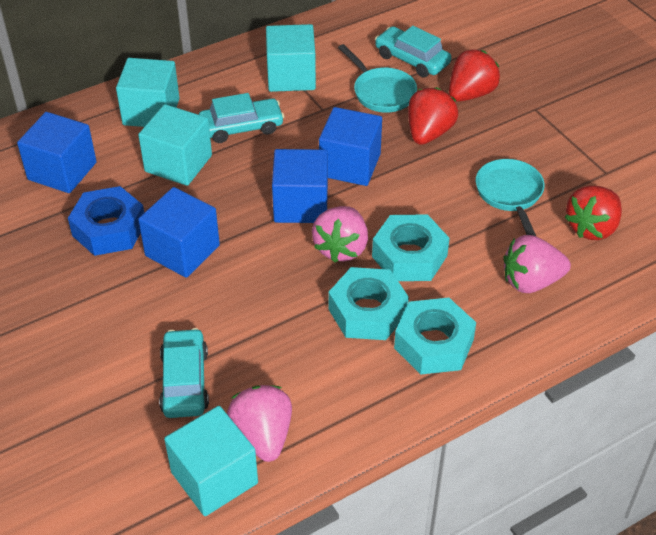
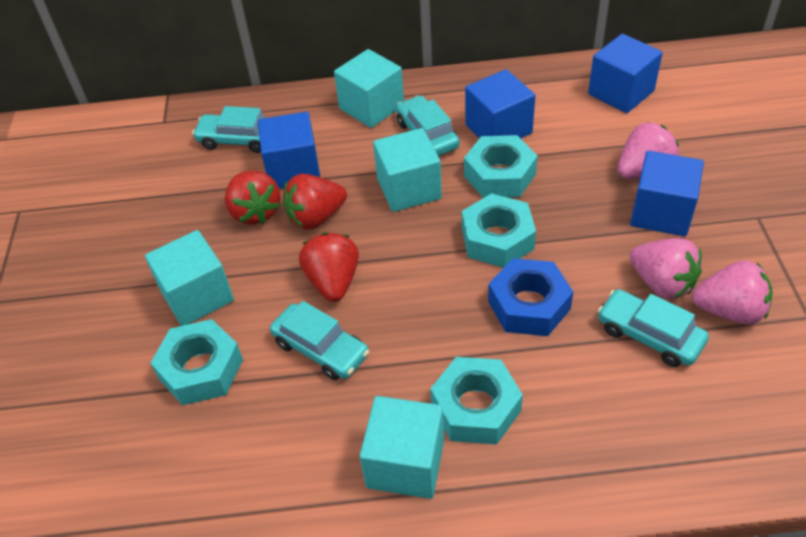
turquoise car: 3 -> 4
turquoise nut: 3 -> 4
turquoise pan: 2 -> 0

